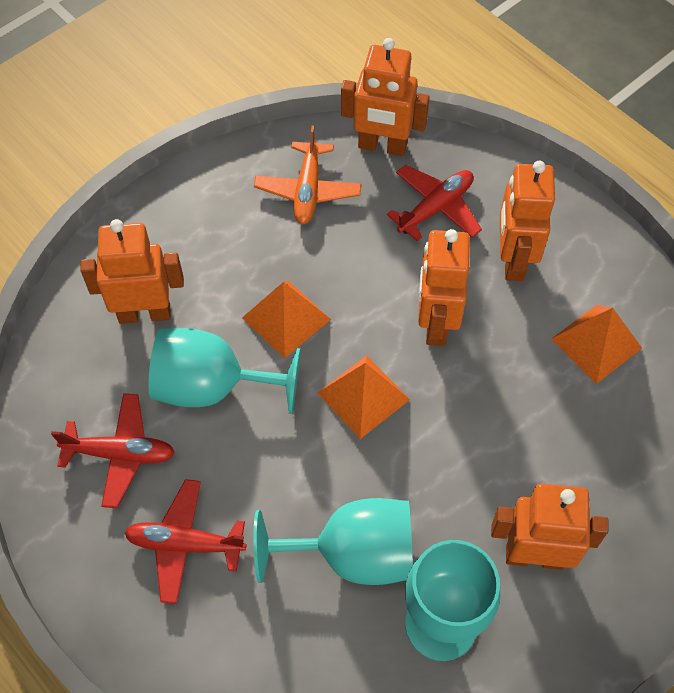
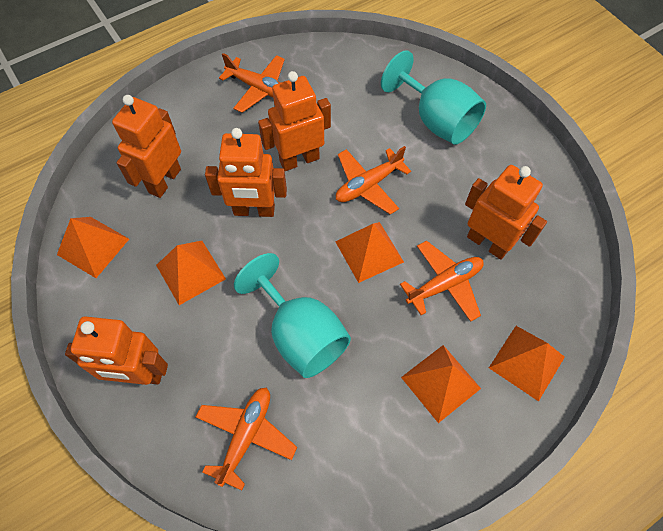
orange plane: 1 -> 4
orange pyramid: 3 -> 5
red plane: 3 -> 0
turquoise goblet: 3 -> 2

